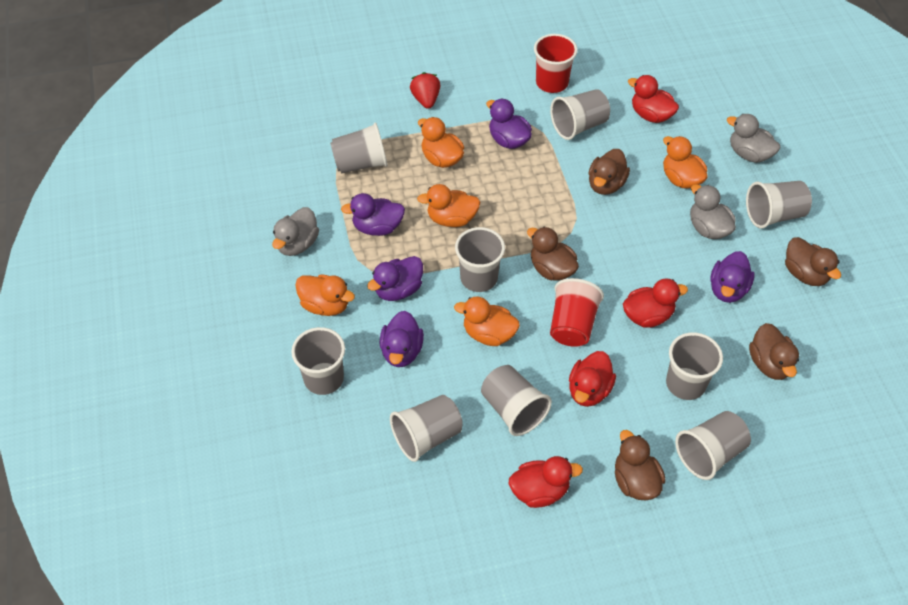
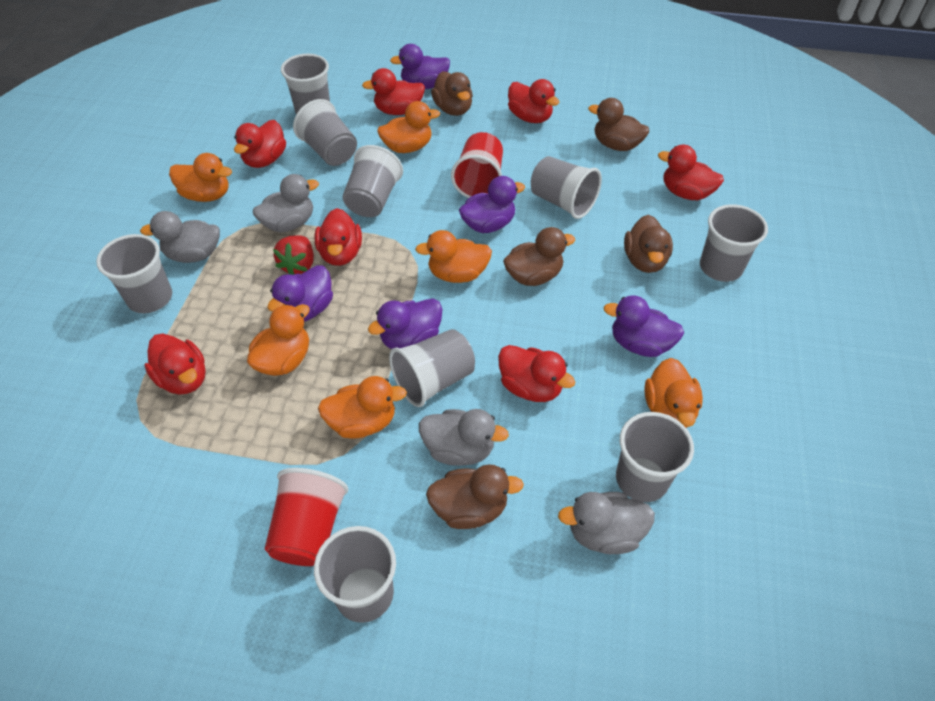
grey duck: 3 -> 4
orange duck: 5 -> 6
red duck: 4 -> 7

